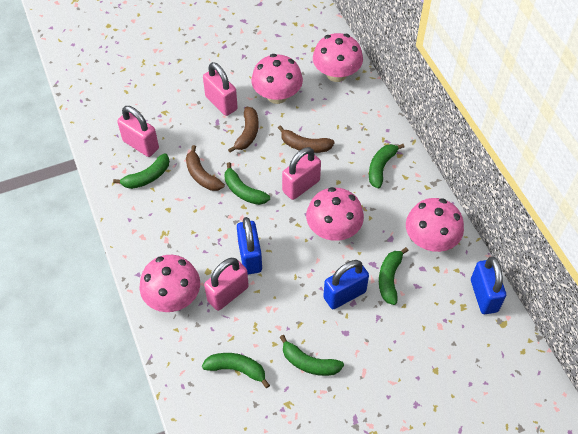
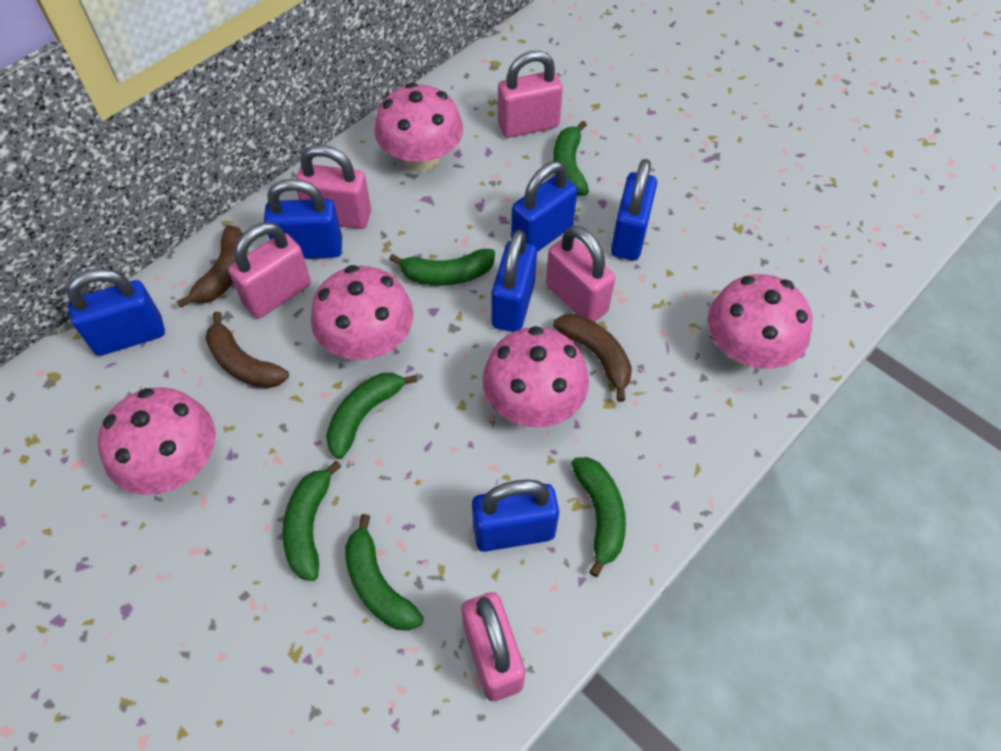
blue padlock: 3 -> 6
pink padlock: 4 -> 5

